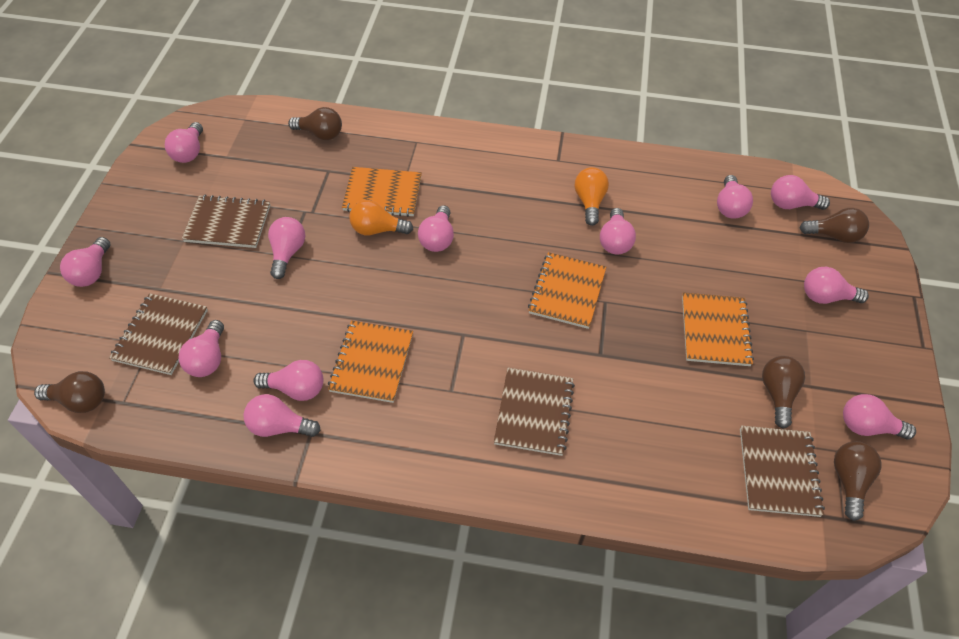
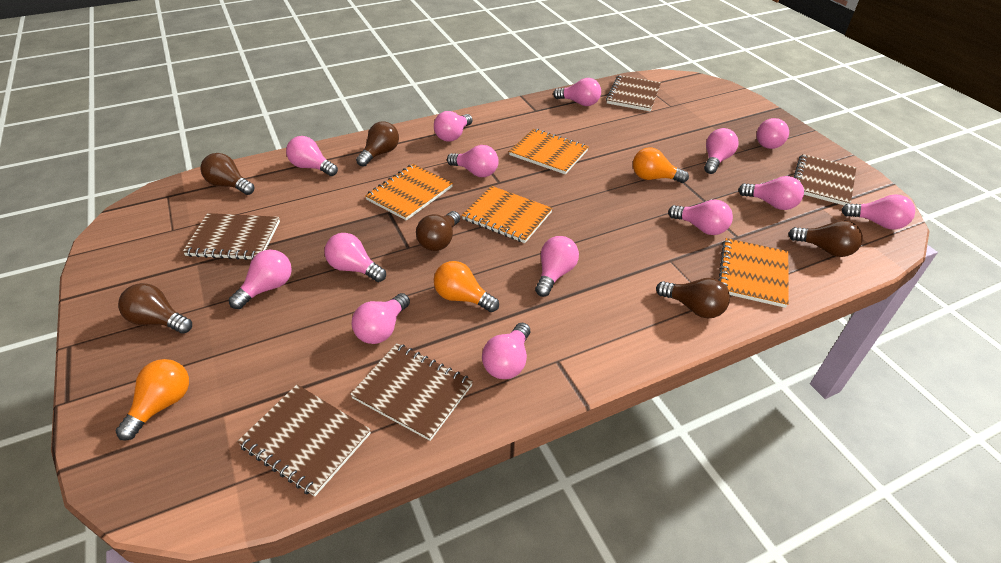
brown light bulb: 5 -> 6
brown notebook: 4 -> 5
orange light bulb: 2 -> 3
pink light bulb: 12 -> 14

